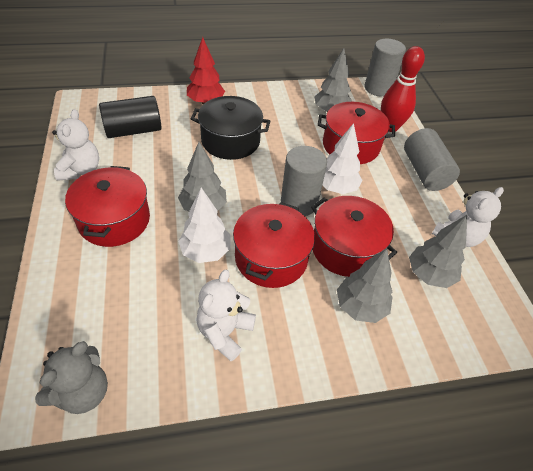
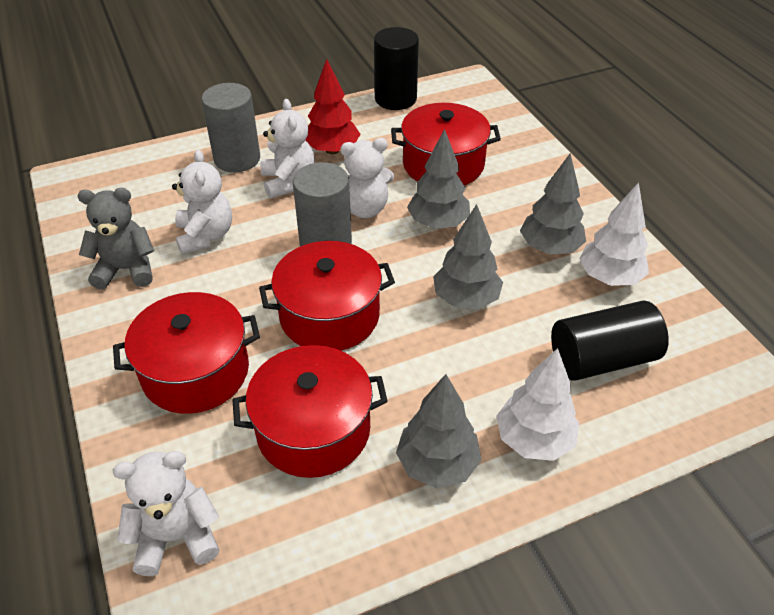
black cylinder: 1 -> 2
black pot: 1 -> 0
grey cylinder: 3 -> 2
red bowling pin: 1 -> 0
white teddy bear: 3 -> 4

